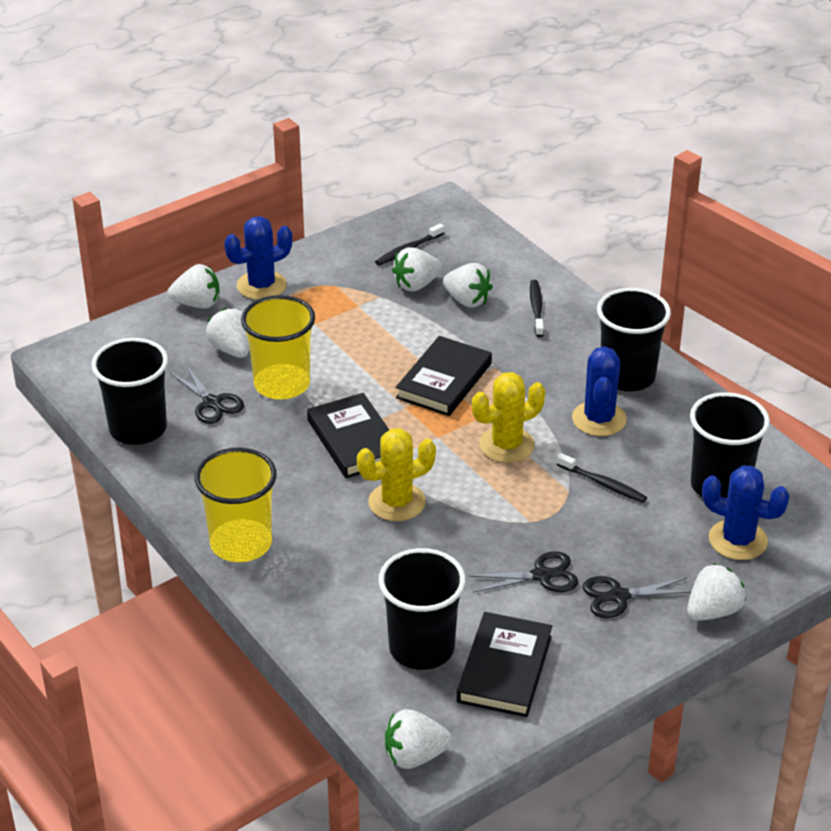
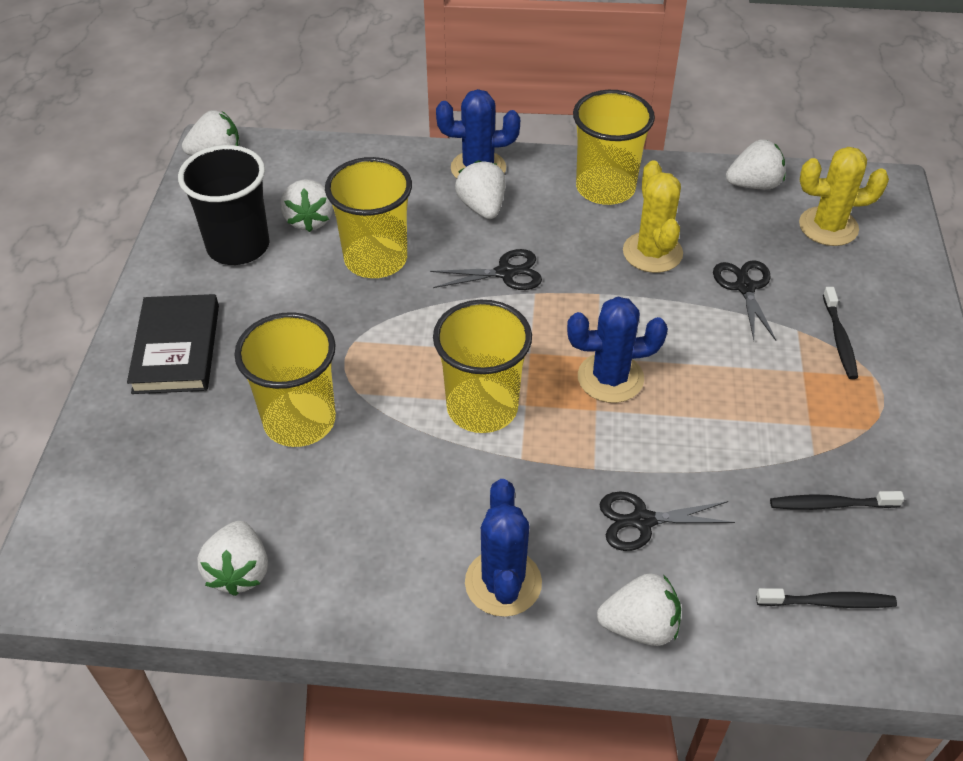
black book: 3 -> 1
black cup: 4 -> 1
yellow cup: 2 -> 4

